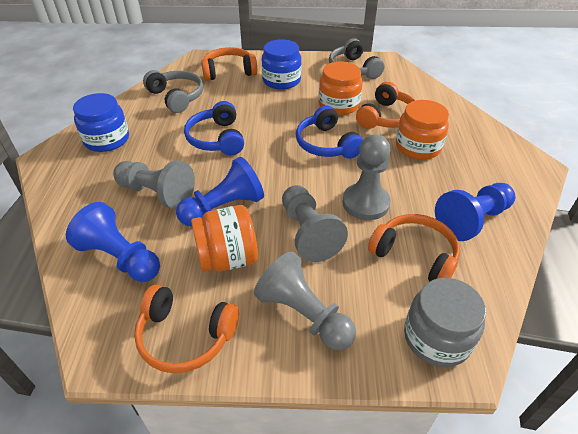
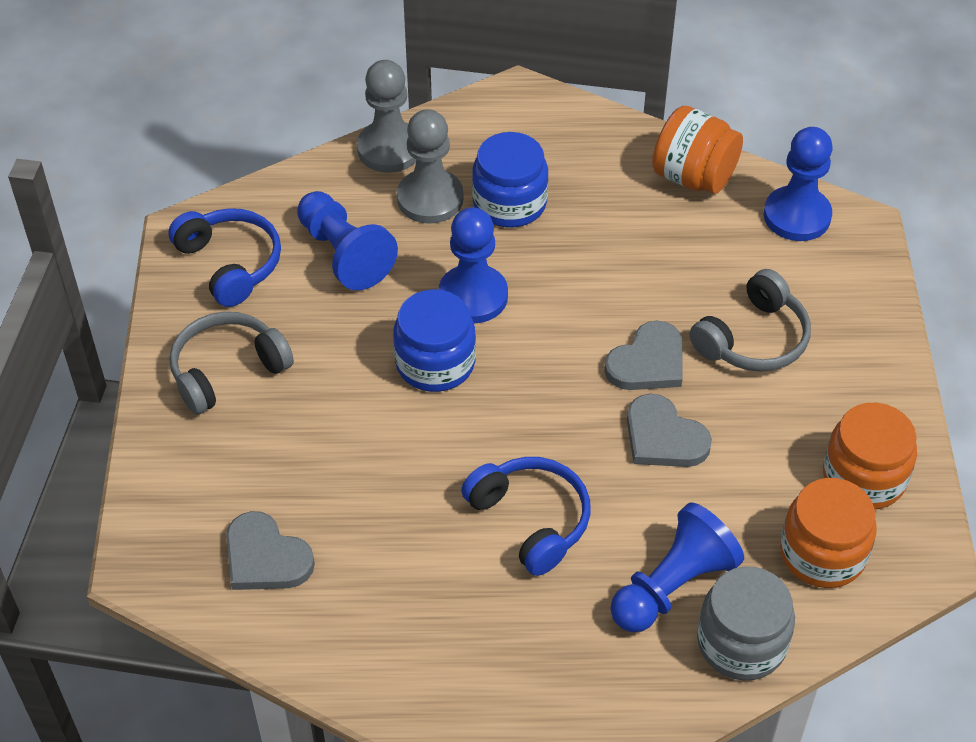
blue pawn: 3 -> 4
grey heart: 0 -> 3
grey pawn: 4 -> 2
orange headphones: 4 -> 0

